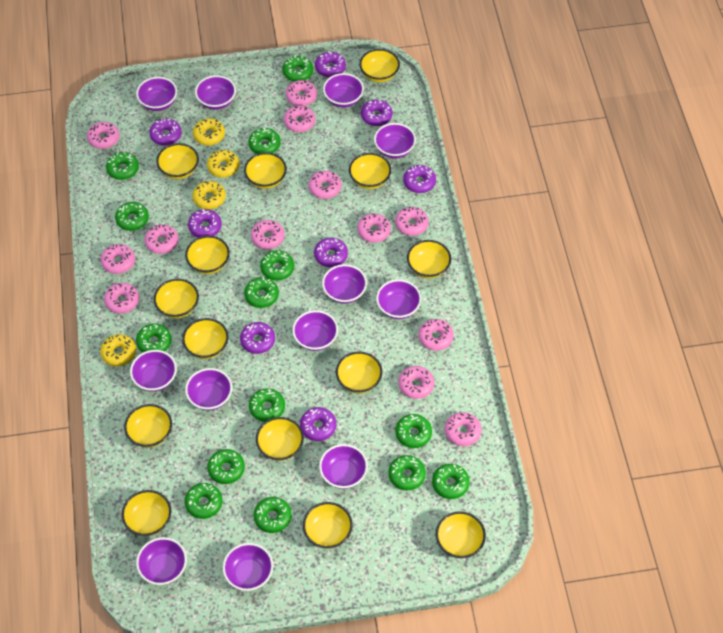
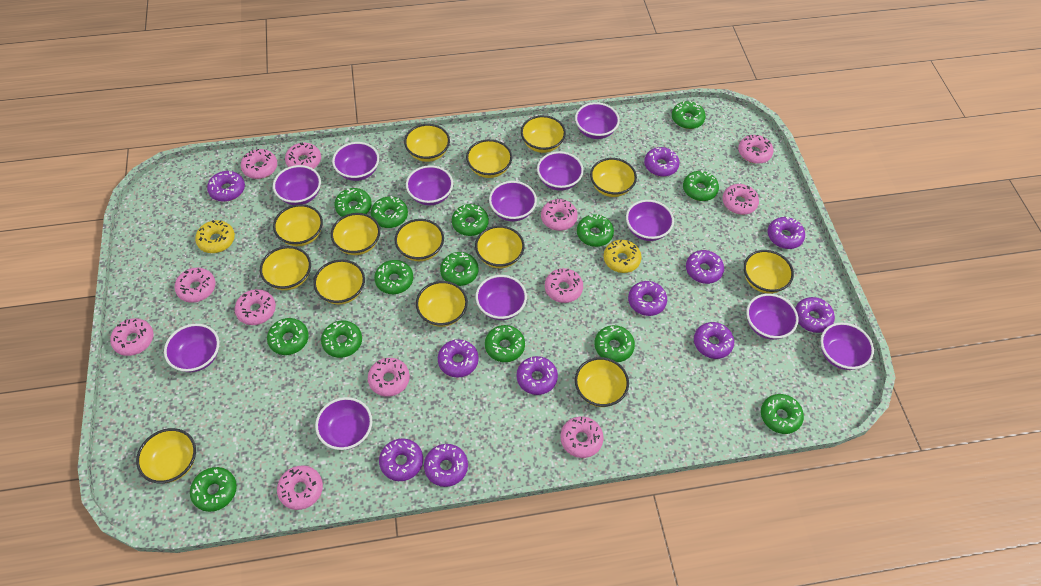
pink donut: 13 -> 12
purple donut: 8 -> 11
yellow donut: 4 -> 2

